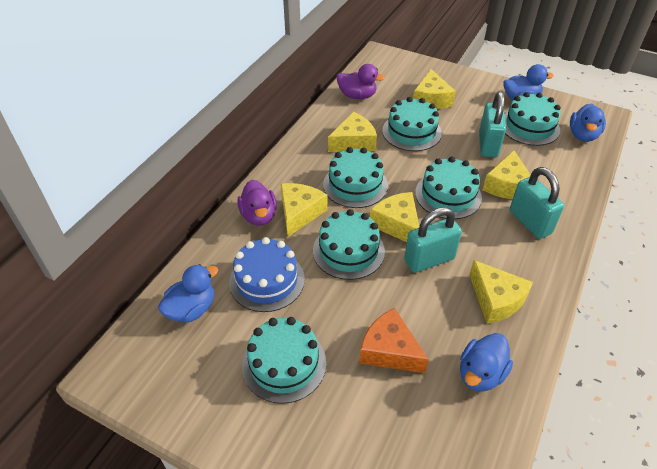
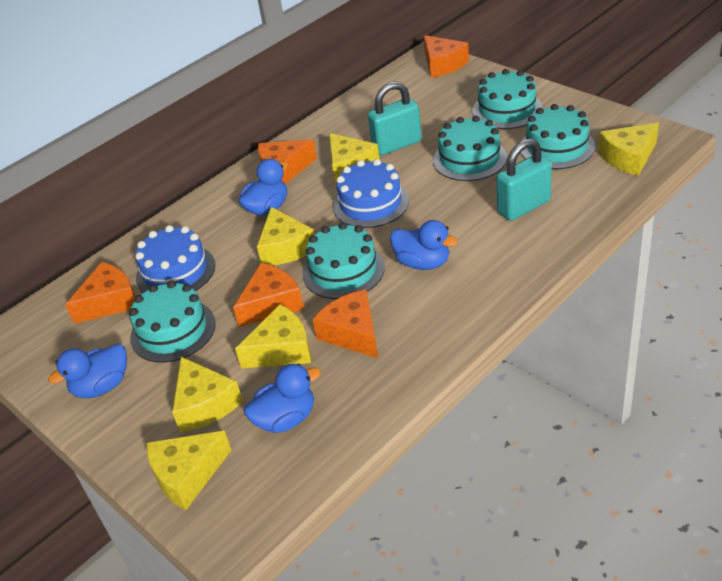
blue cake: 1 -> 2
orange cheese: 1 -> 5
purple duck: 2 -> 0
turquoise cake: 6 -> 5
turquoise padlock: 3 -> 2

